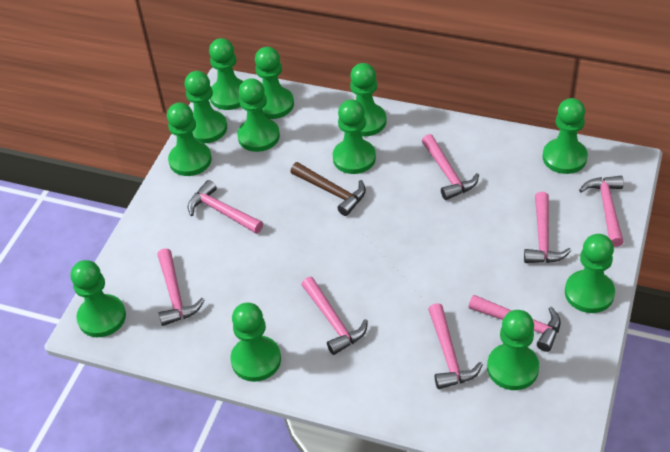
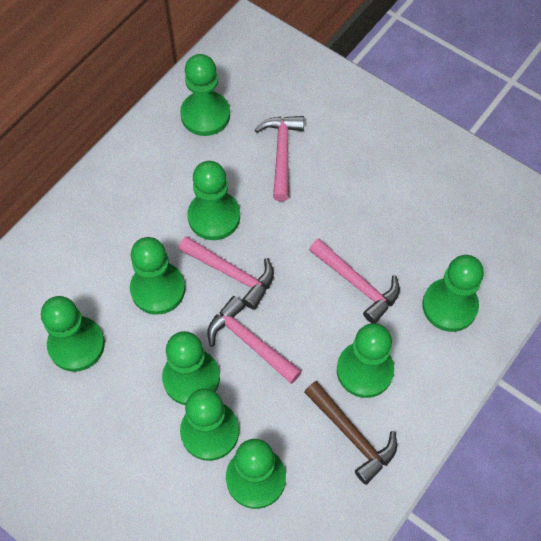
green pawn: 12 -> 9
pink hammer: 8 -> 4

